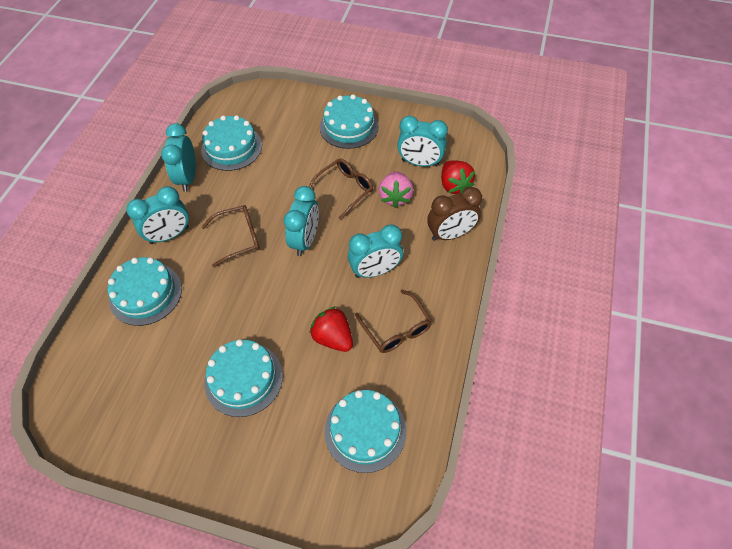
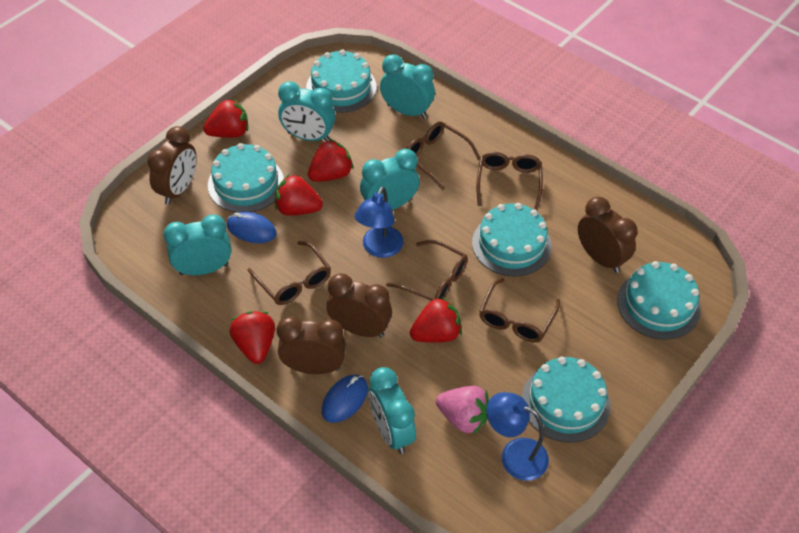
blue lamp: 0 -> 2
blue mouse: 0 -> 2
brown clock: 1 -> 4
brown glasses: 3 -> 5
red strawberry: 2 -> 5

